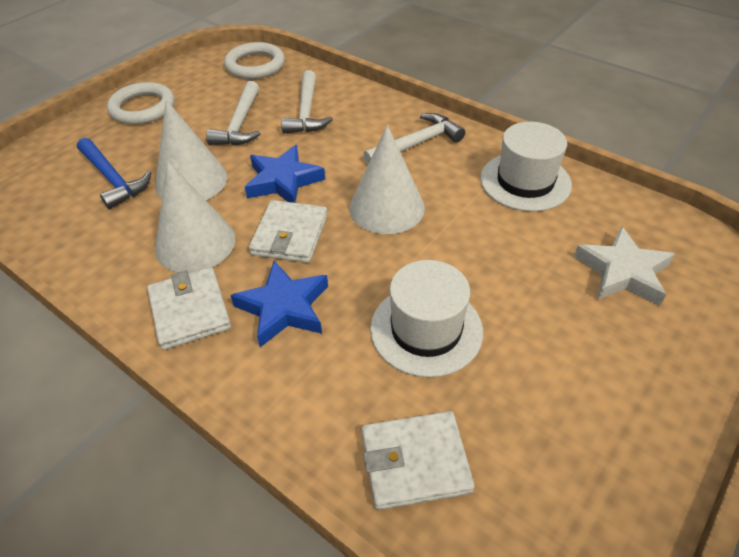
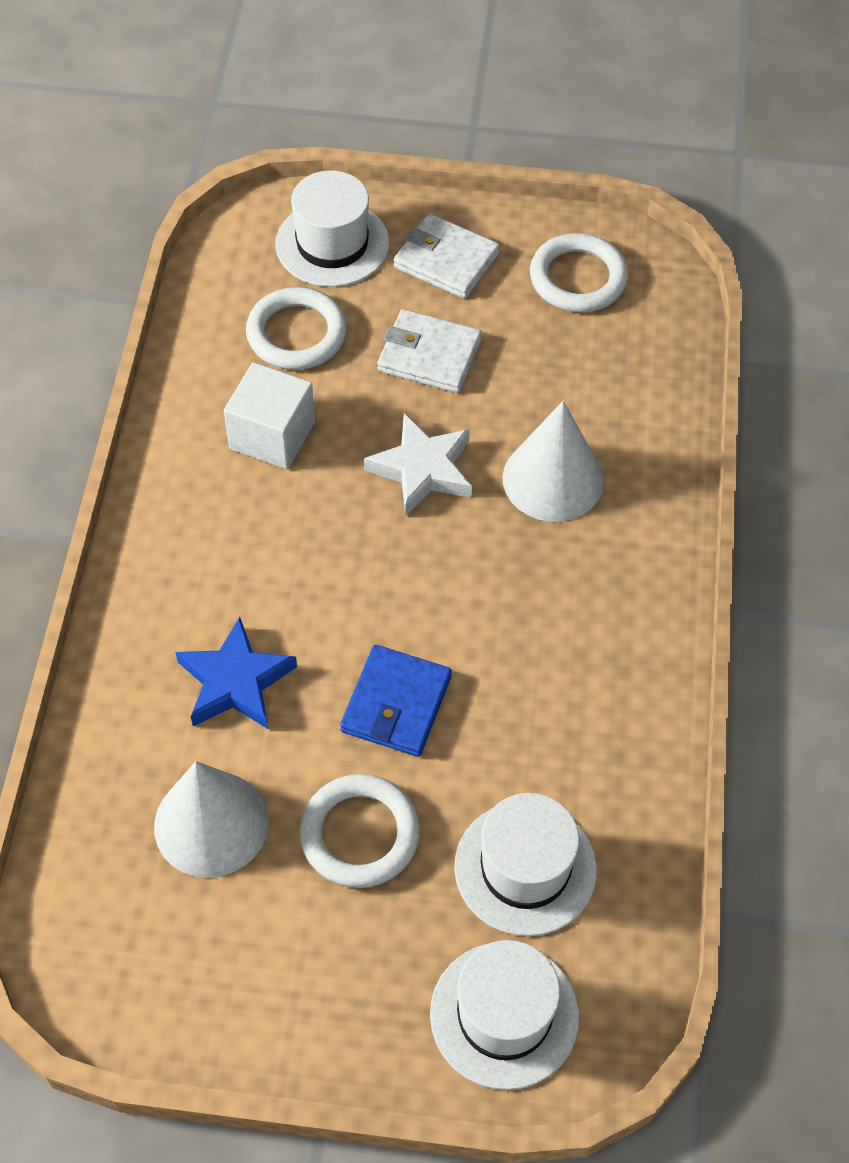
blue hammer: 1 -> 0
blue star: 2 -> 1
blue wallet: 0 -> 1
white cone: 3 -> 2
white cube: 0 -> 1
white hammer: 3 -> 0
white hat: 2 -> 3
white ring: 2 -> 3
white wallet: 3 -> 2

